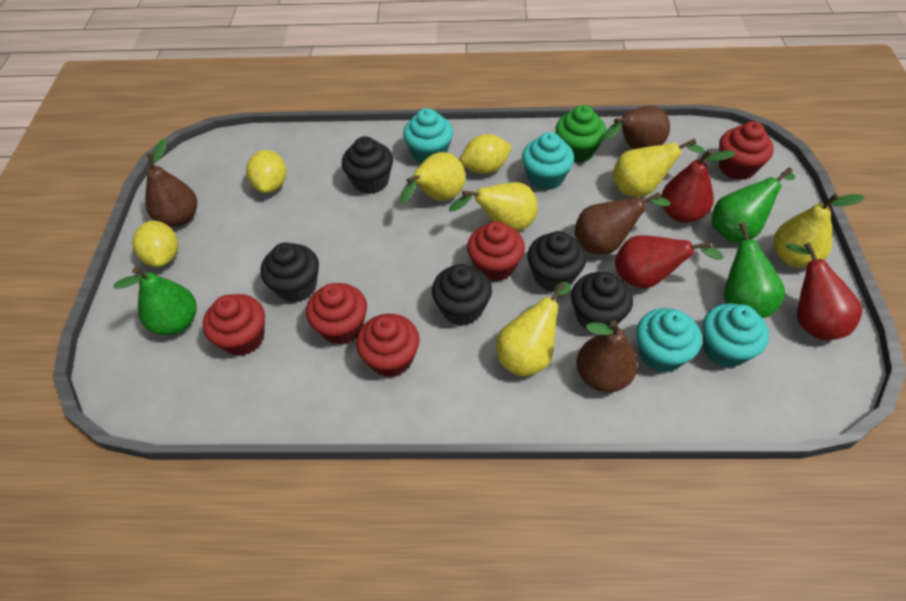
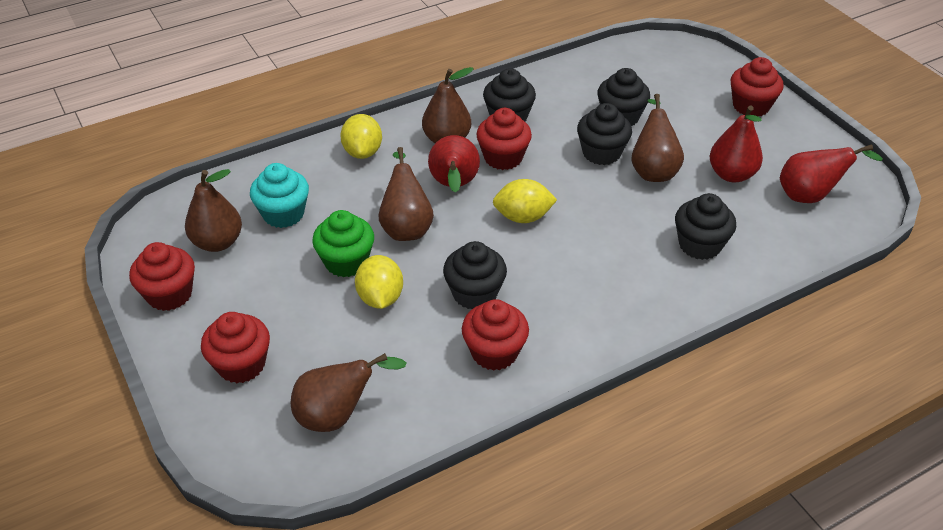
brown pear: 4 -> 5
green pear: 3 -> 0
turquoise cupcake: 4 -> 1
yellow pear: 5 -> 0

